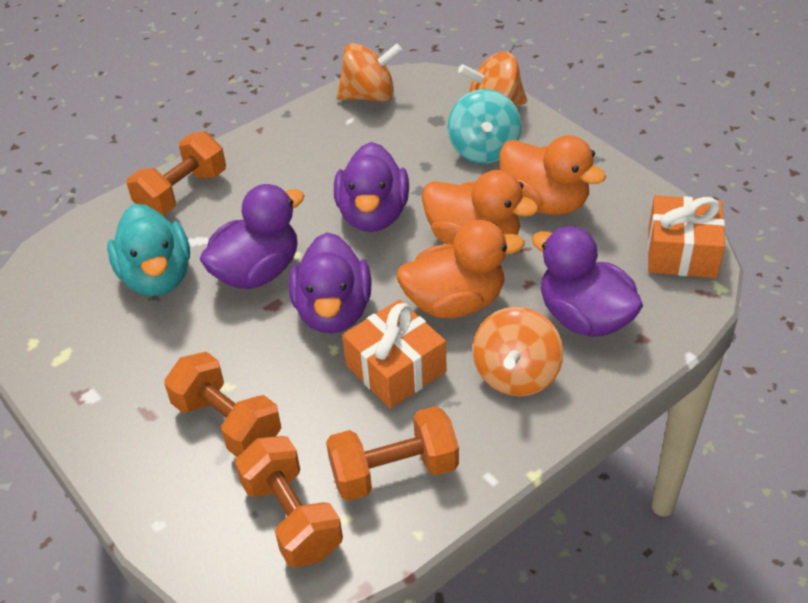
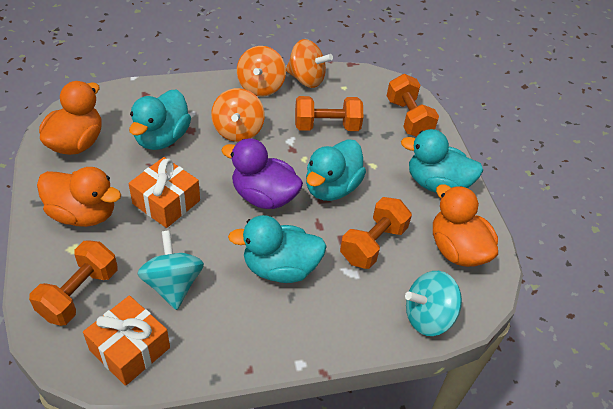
purple duck: 4 -> 1
turquoise duck: 1 -> 4
turquoise spinning top: 1 -> 2

